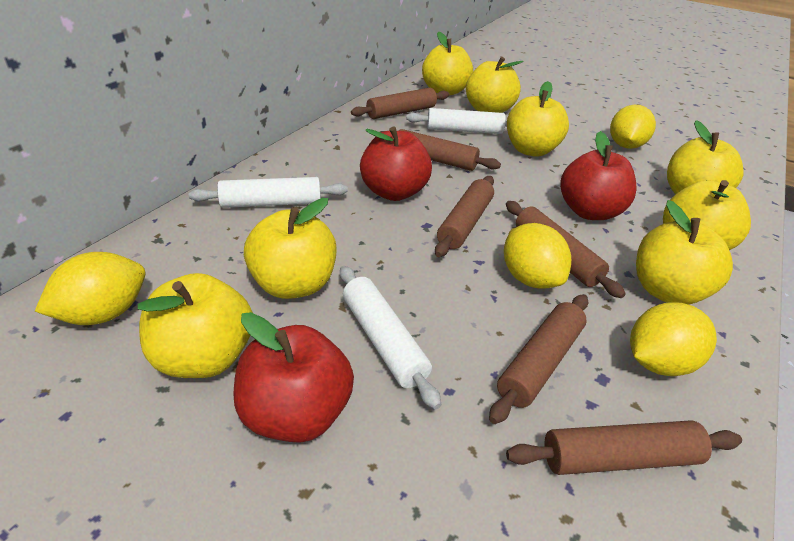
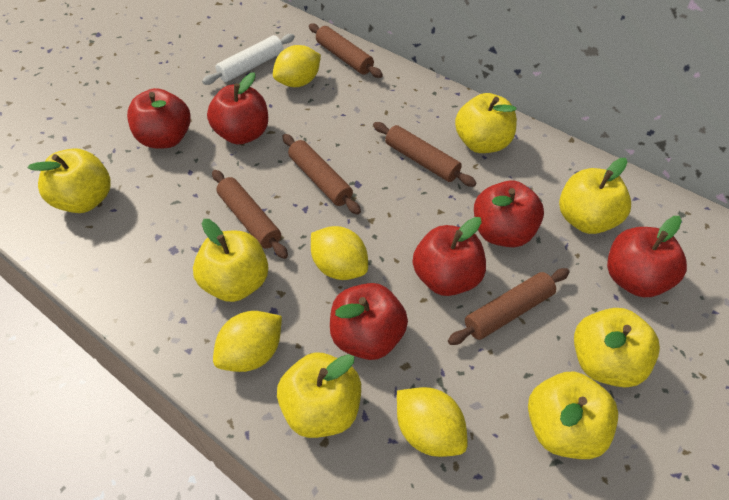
brown rolling pin: 6 -> 5
red apple: 3 -> 6
white rolling pin: 3 -> 1
yellow apple: 8 -> 7

